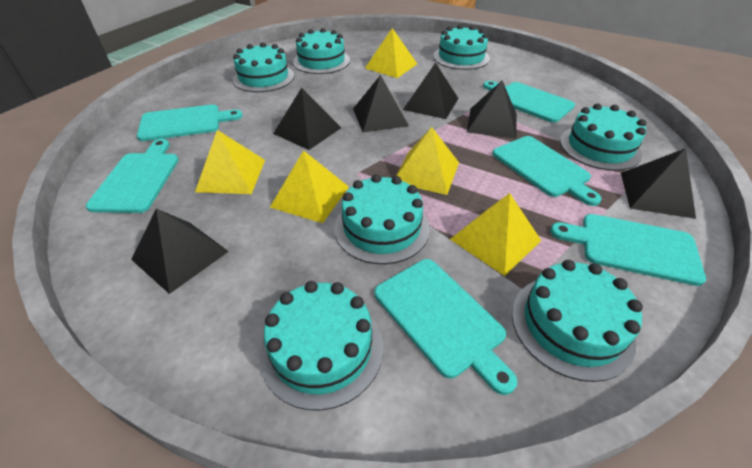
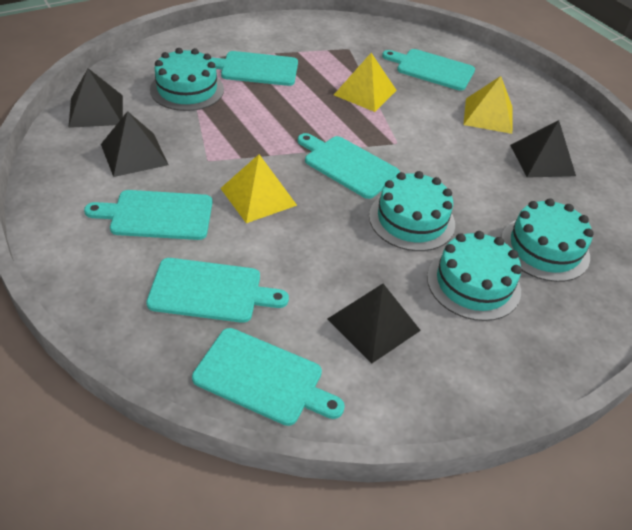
black pyramid: 6 -> 4
turquoise cake: 7 -> 4
yellow pyramid: 5 -> 3

